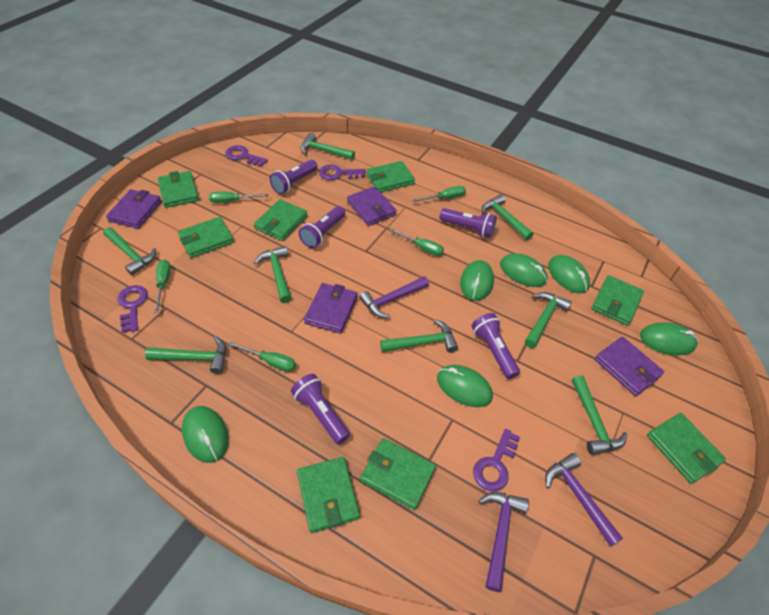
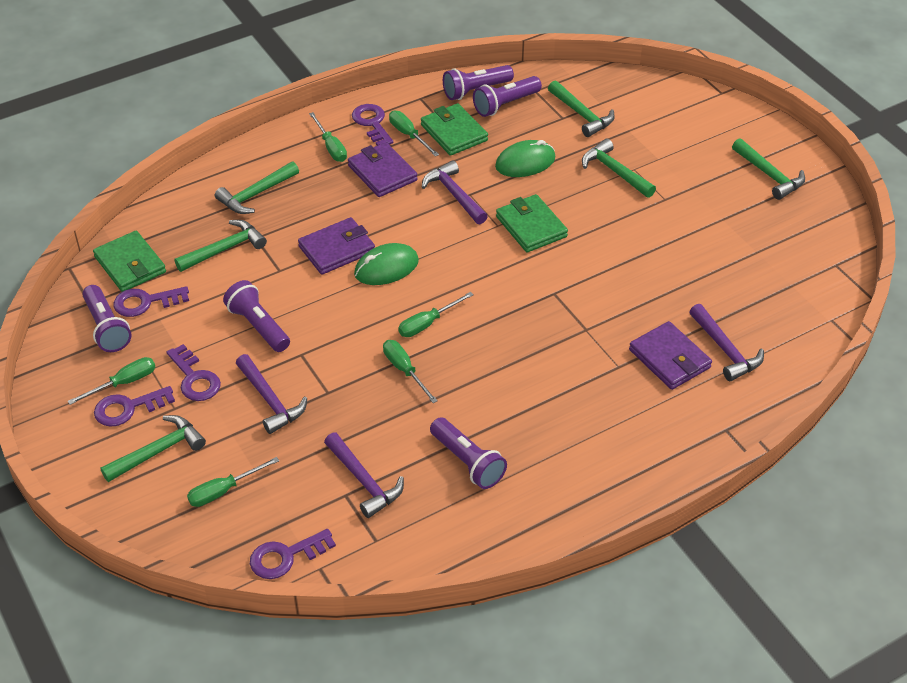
green hammer: 8 -> 6
green mouse: 6 -> 2
green screwdriver: 5 -> 6
green wallet: 8 -> 3
purple hammer: 3 -> 4
purple key: 4 -> 5
purple wallet: 4 -> 3

